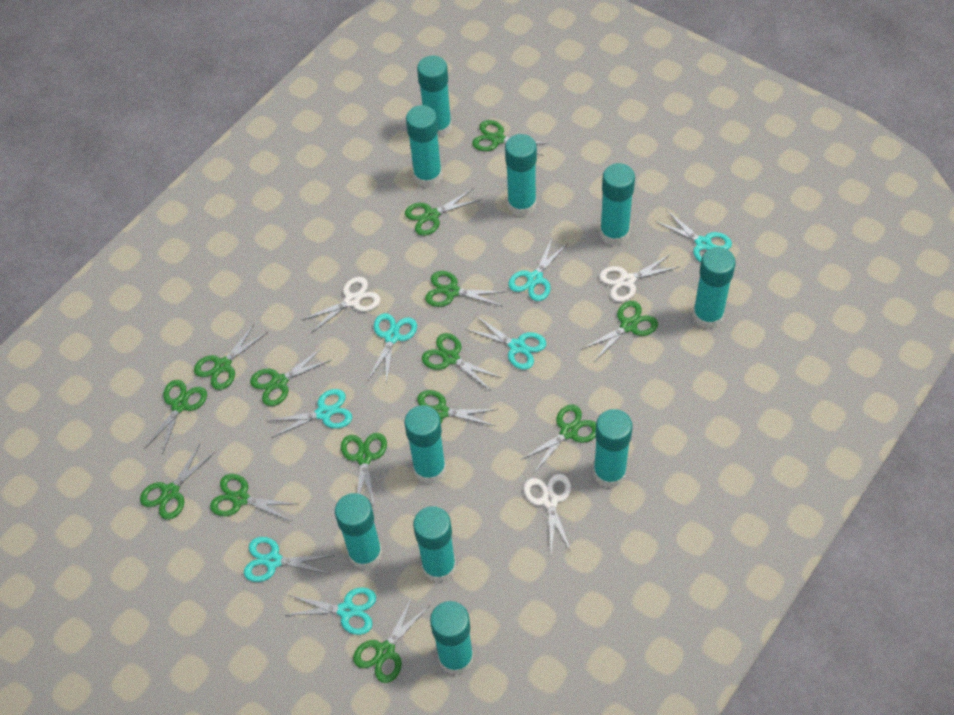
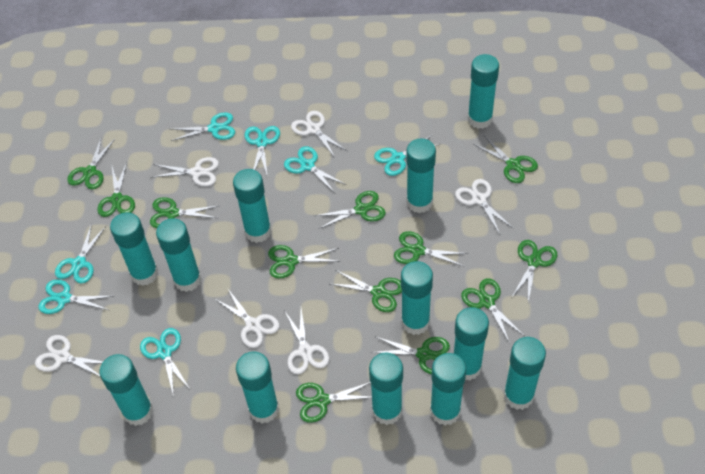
green scissors: 14 -> 12
turquoise glue stick: 10 -> 12
white scissors: 3 -> 6

